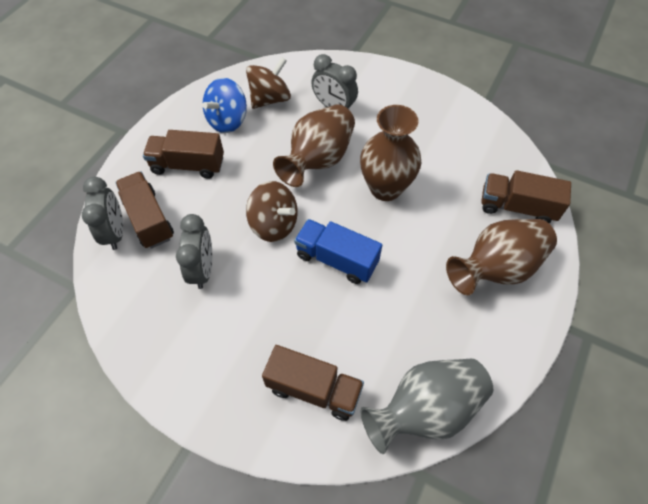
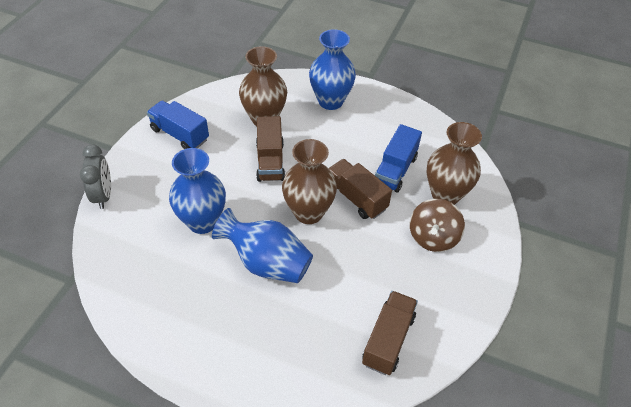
blue spinning top: 1 -> 0
blue truck: 1 -> 2
blue vase: 0 -> 3
brown spinning top: 2 -> 1
brown truck: 4 -> 3
grey clock: 3 -> 1
grey vase: 1 -> 0

